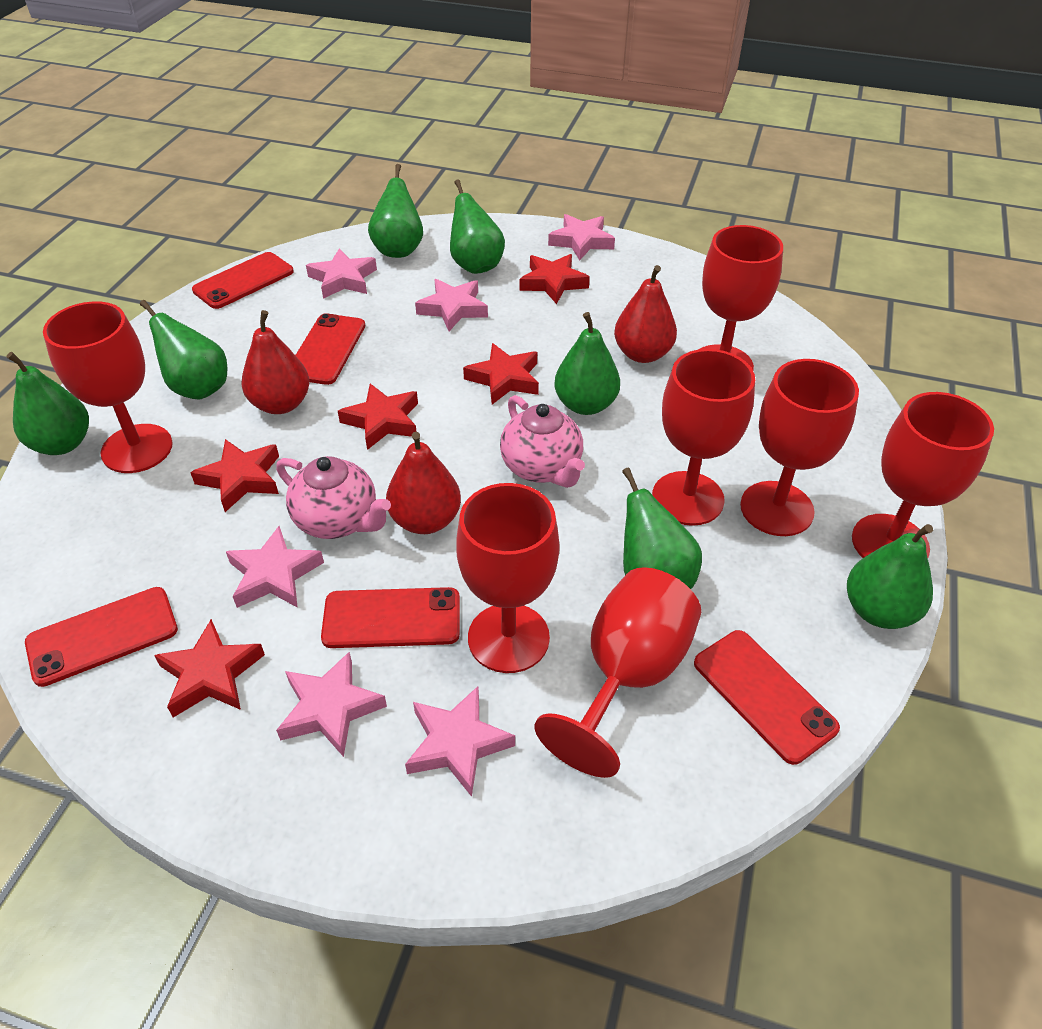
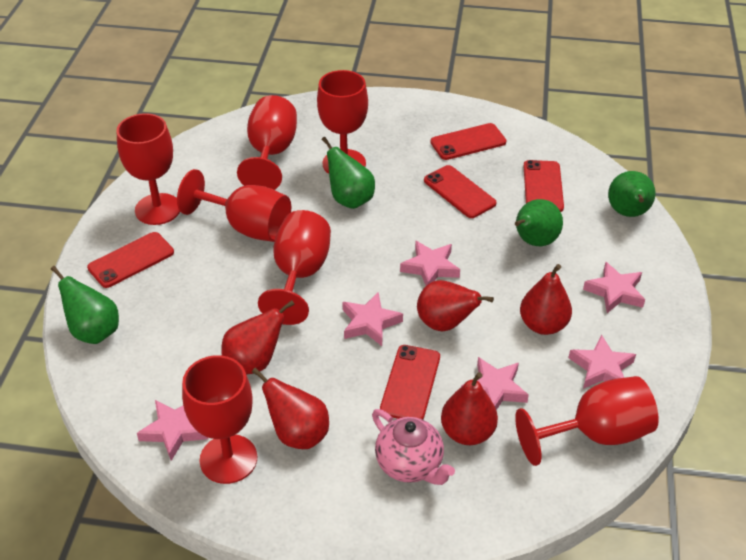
green pear: 7 -> 4
pink teapot: 2 -> 1
red pear: 3 -> 5
red star: 5 -> 0

